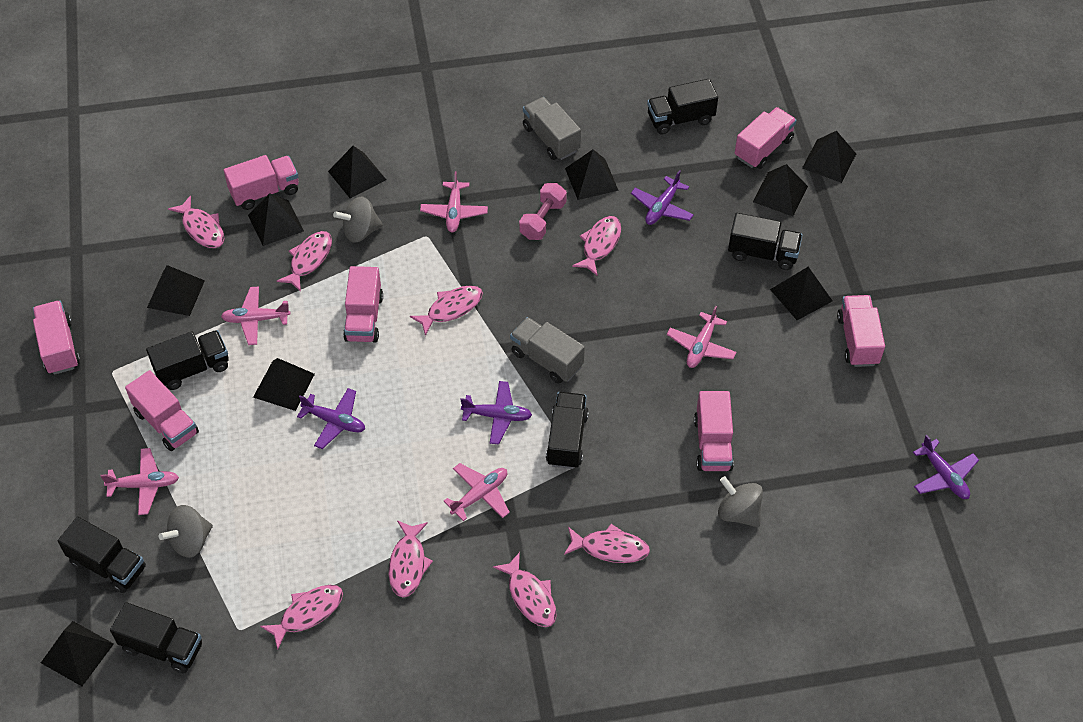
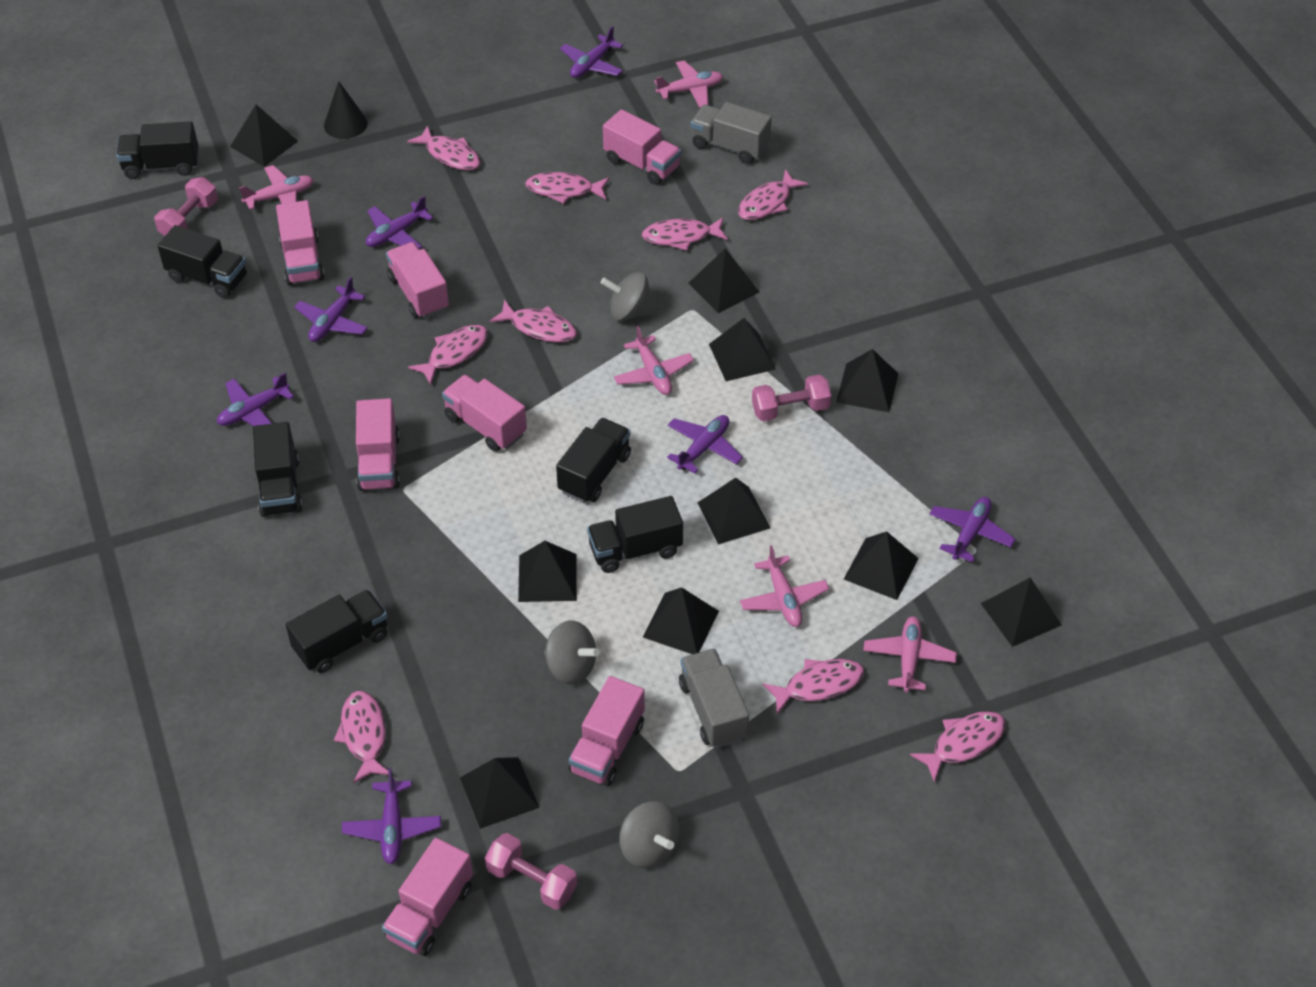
black cone: 0 -> 1
black pyramid: 9 -> 10
pink dumbbell: 1 -> 3
pink fish: 8 -> 9
purple plane: 4 -> 7

